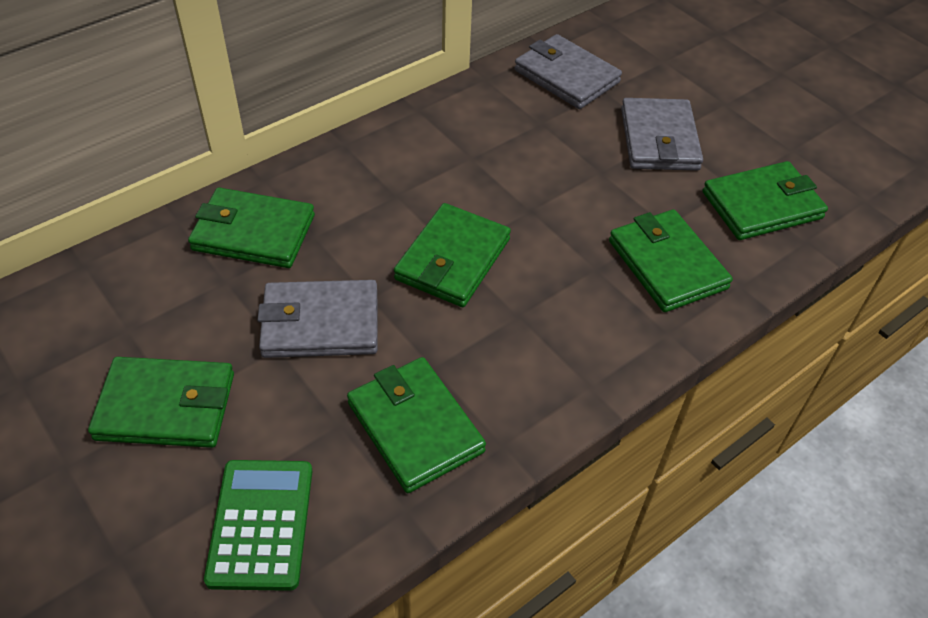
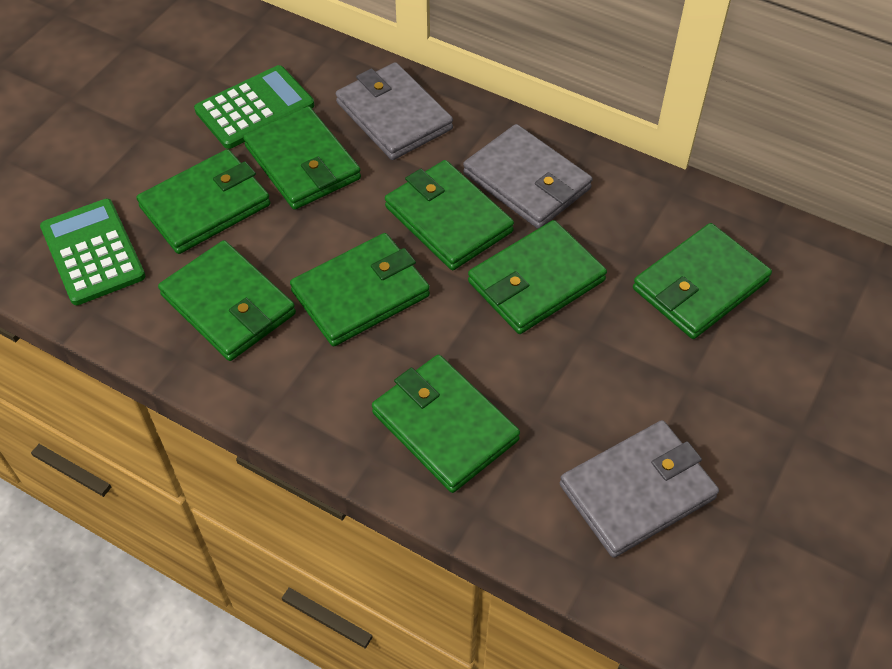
green calculator: 1 -> 2
green wallet: 6 -> 8

